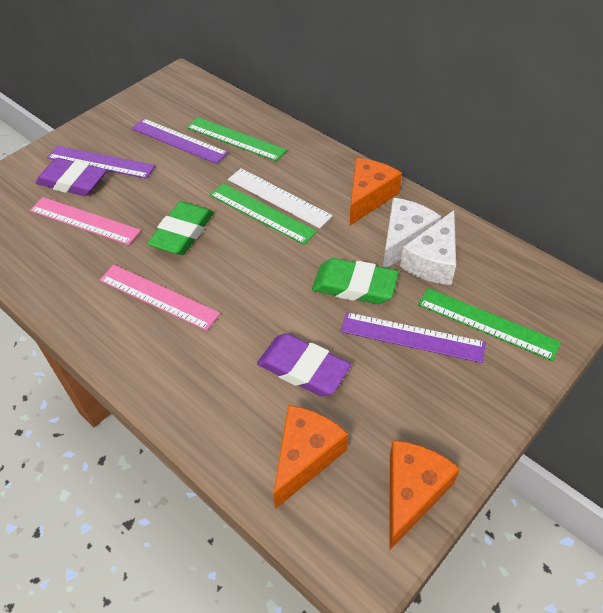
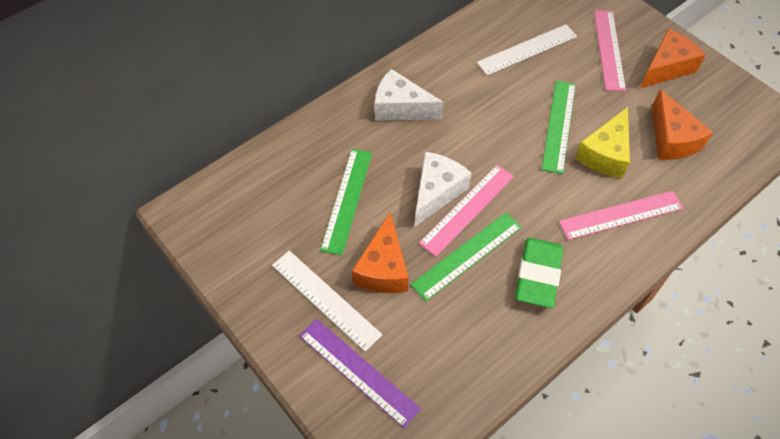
green eraser: 2 -> 1
pink ruler: 2 -> 3
purple eraser: 2 -> 0
purple ruler: 3 -> 1
white ruler: 1 -> 2
yellow cheese: 0 -> 1

